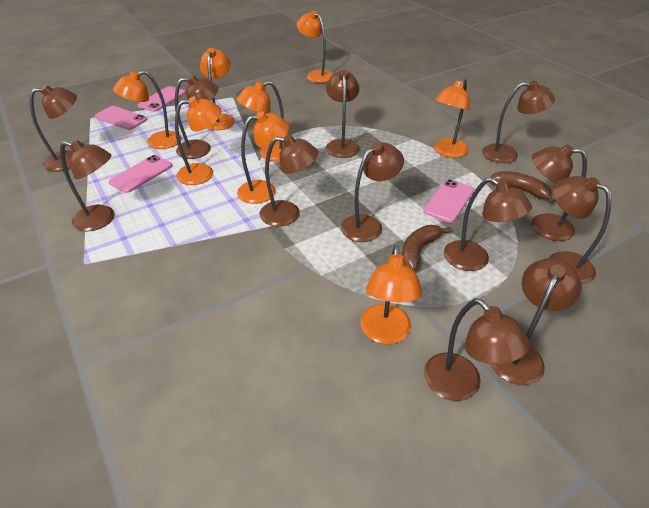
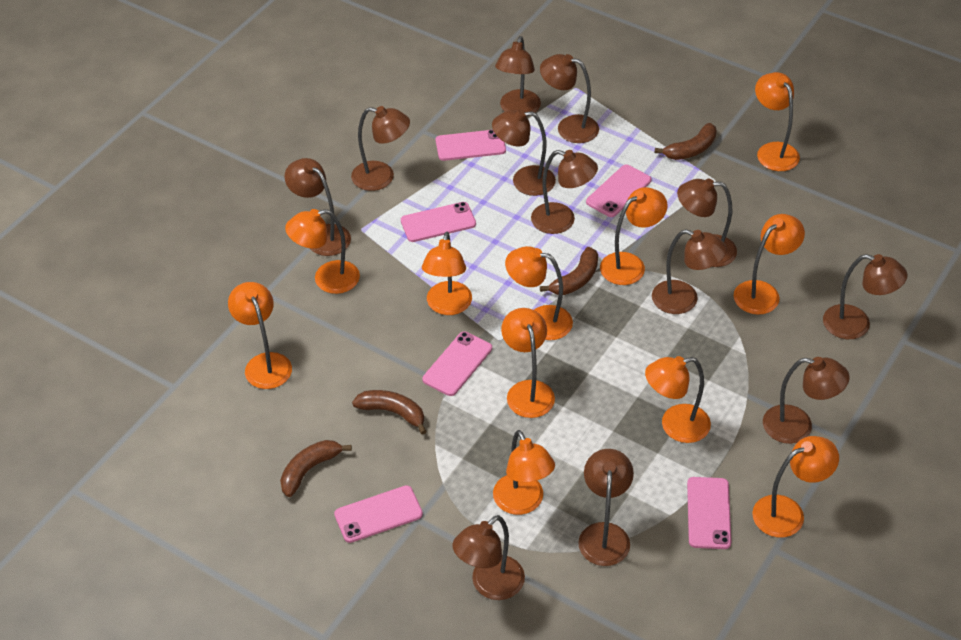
brown banana: 2 -> 4
orange lamp: 8 -> 11
pink phone: 4 -> 6

